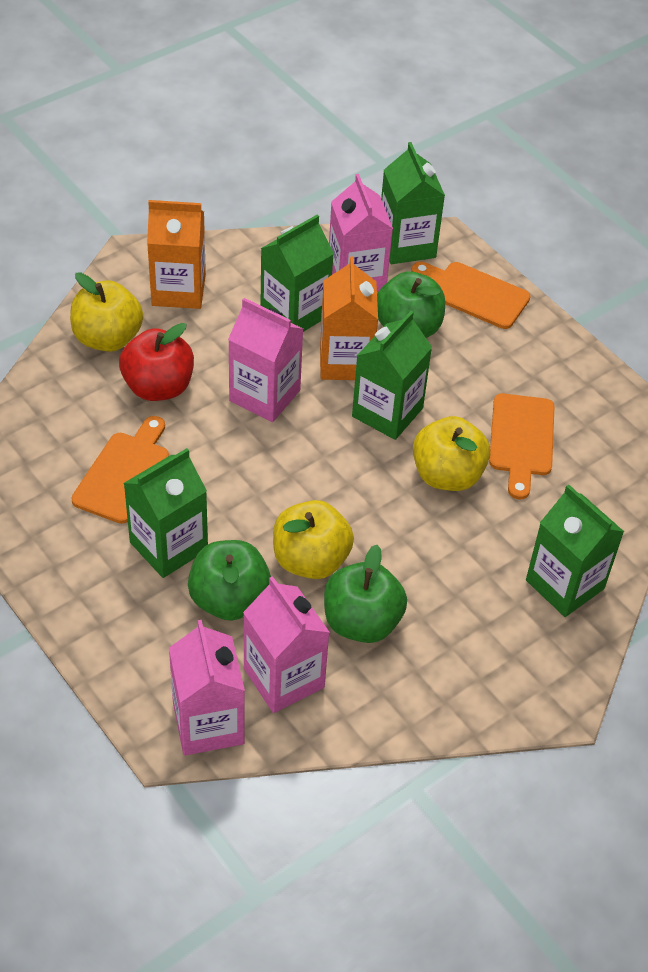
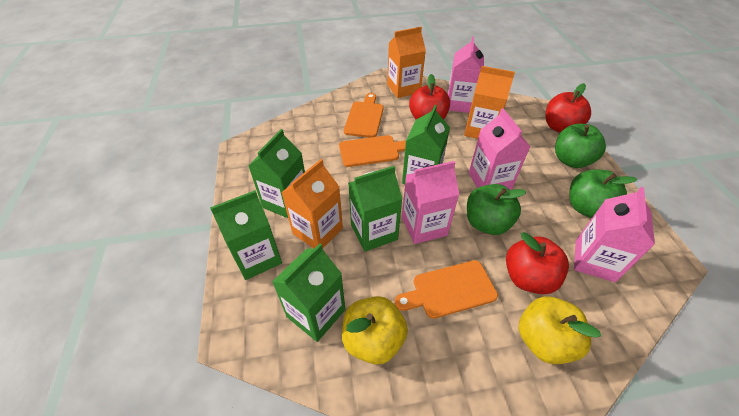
orange carton: 2 -> 3
red apple: 1 -> 3
yellow apple: 3 -> 2

